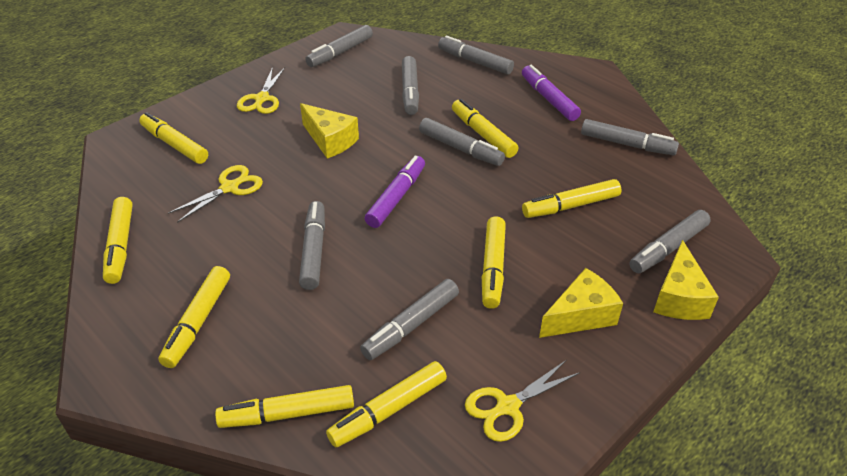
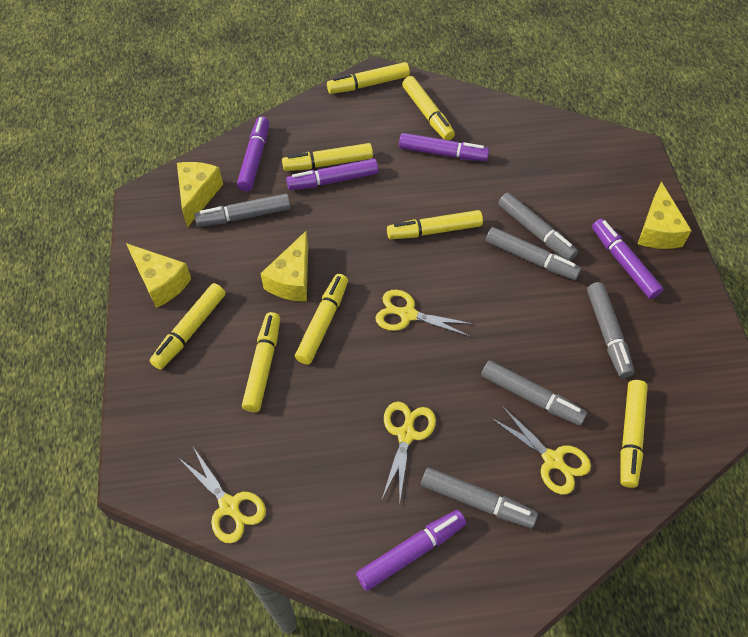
grey marker: 8 -> 6
purple marker: 2 -> 5
yellow cheese: 3 -> 4
yellow scissors: 3 -> 4

